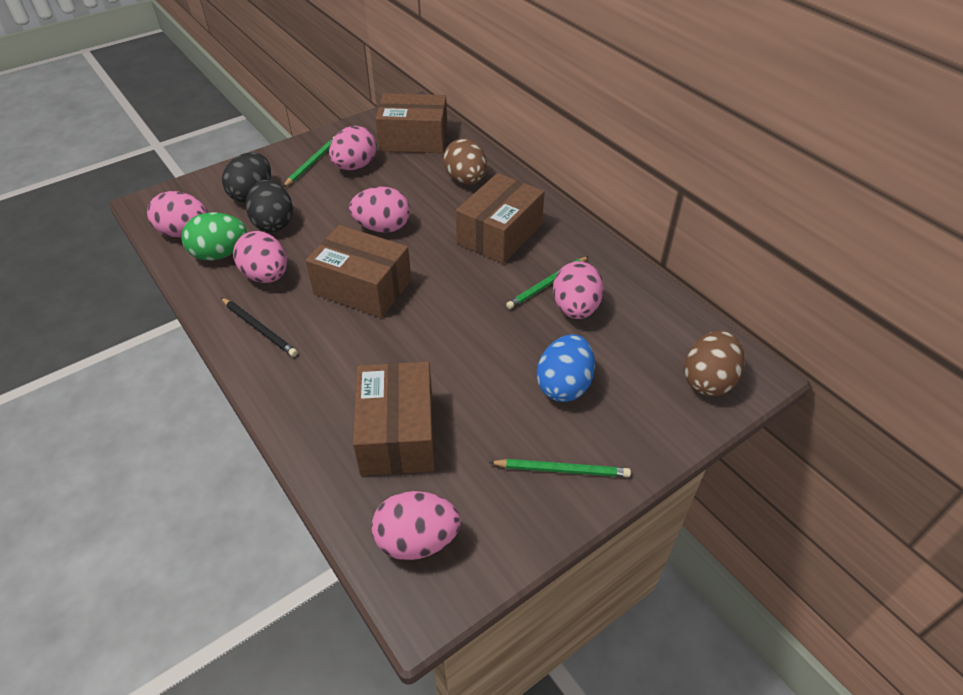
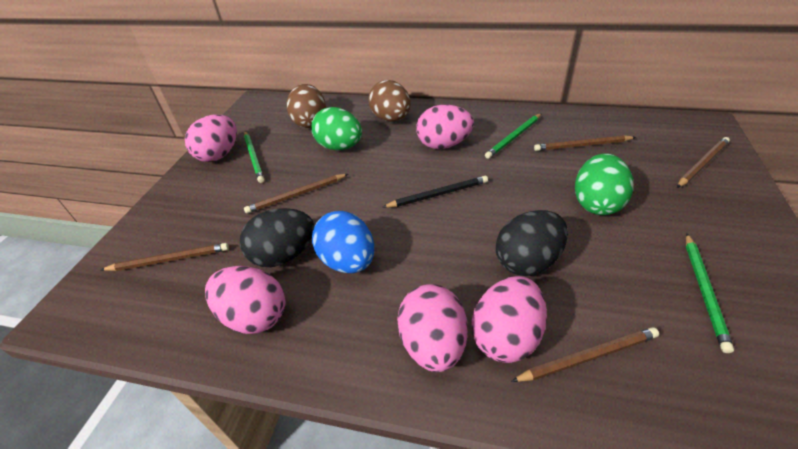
brown box: 4 -> 0
brown pencil: 0 -> 5
green egg: 1 -> 2
pink egg: 6 -> 5

